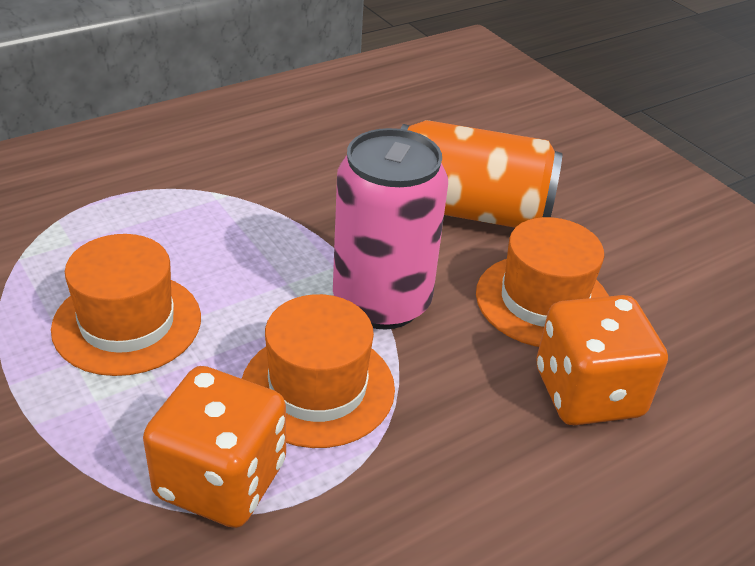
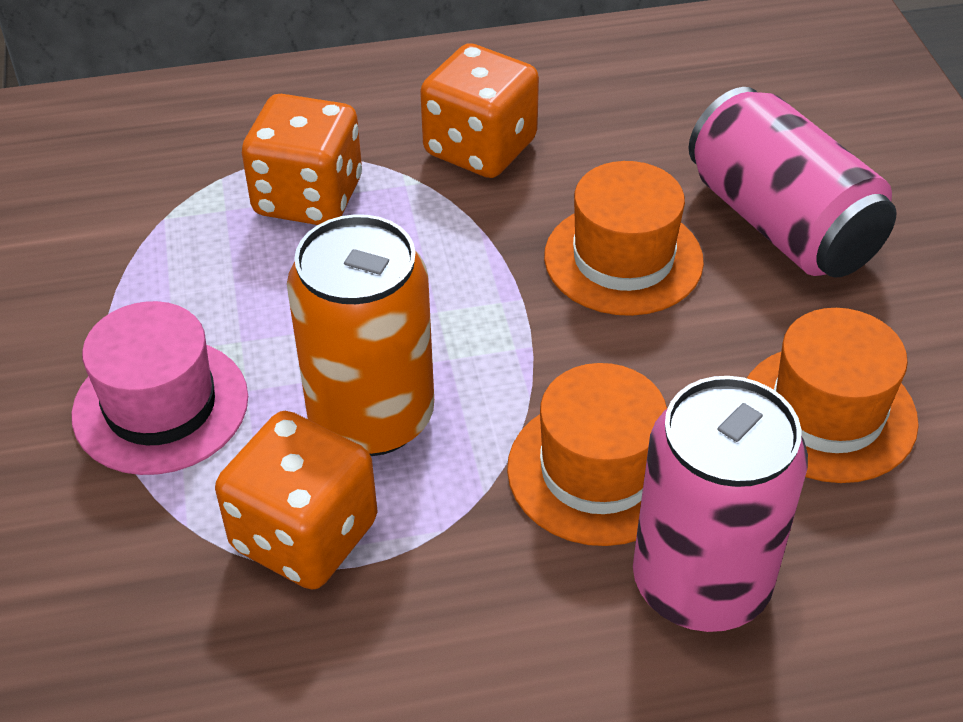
orange dice: 2 -> 3
pink can: 1 -> 2
pink hat: 0 -> 1

